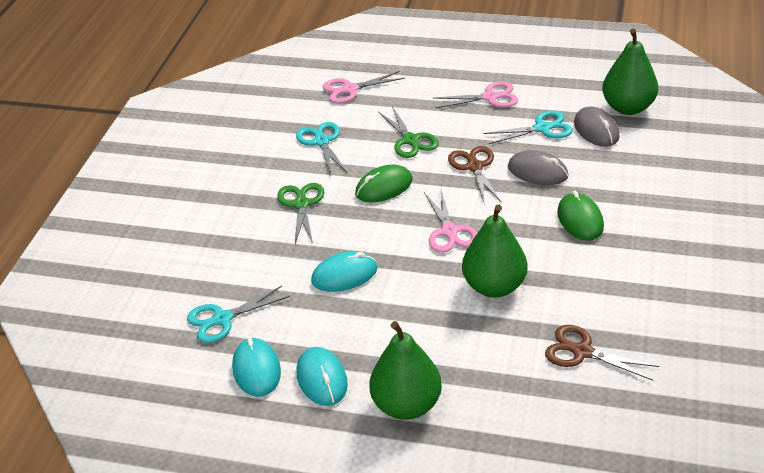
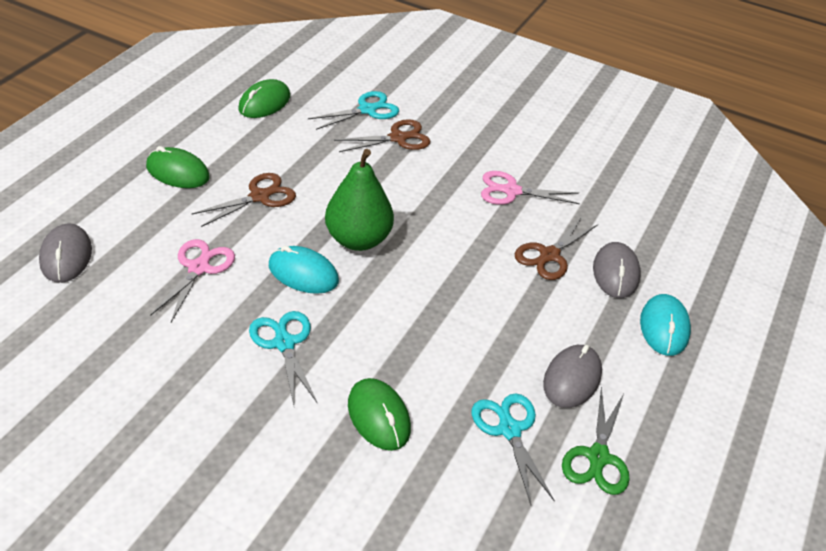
brown scissors: 2 -> 3
green mouse: 2 -> 3
green pear: 3 -> 1
green scissors: 2 -> 1
grey mouse: 2 -> 3
pink scissors: 3 -> 2
turquoise mouse: 3 -> 2

